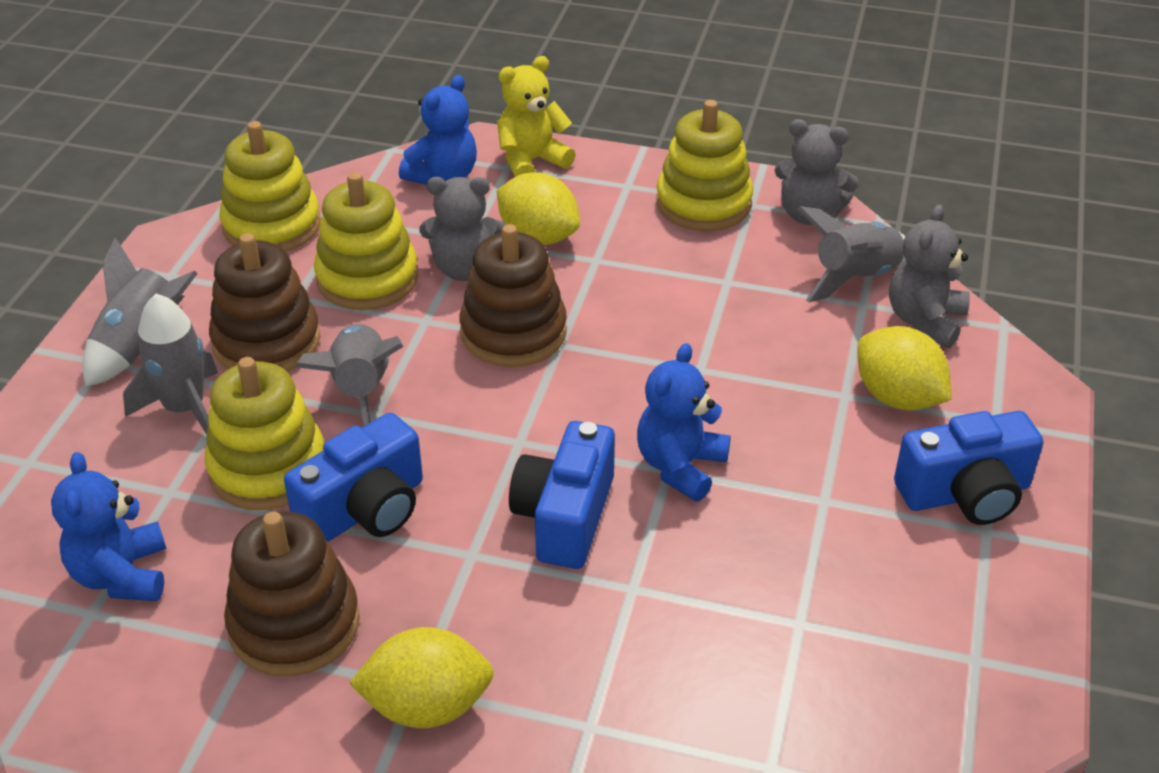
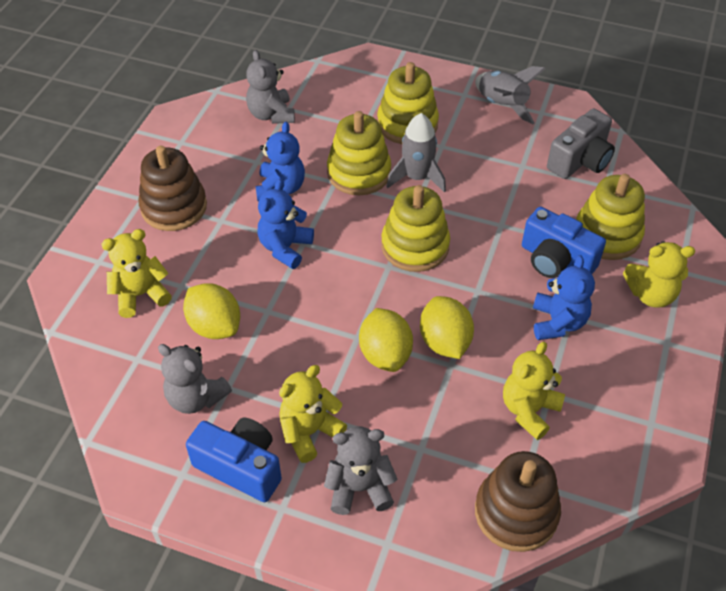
blue camera: 3 -> 2
brown stacking toy: 3 -> 2
grey camera: 0 -> 1
grey rocket: 4 -> 2
yellow teddy bear: 1 -> 4

